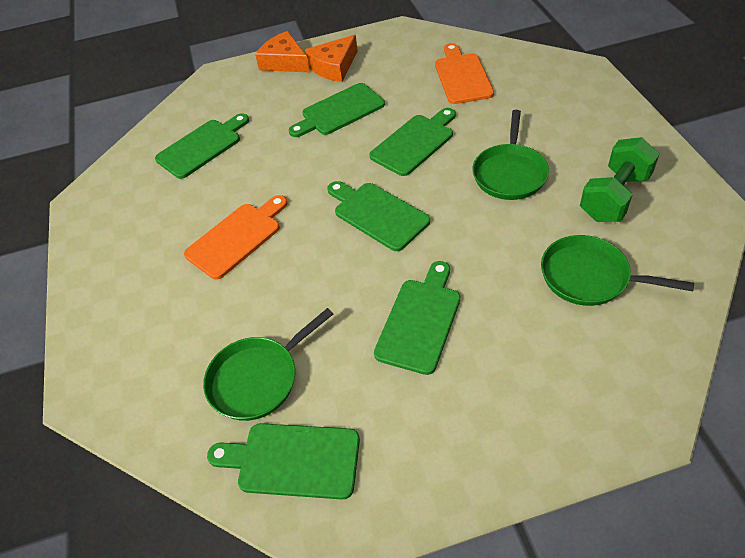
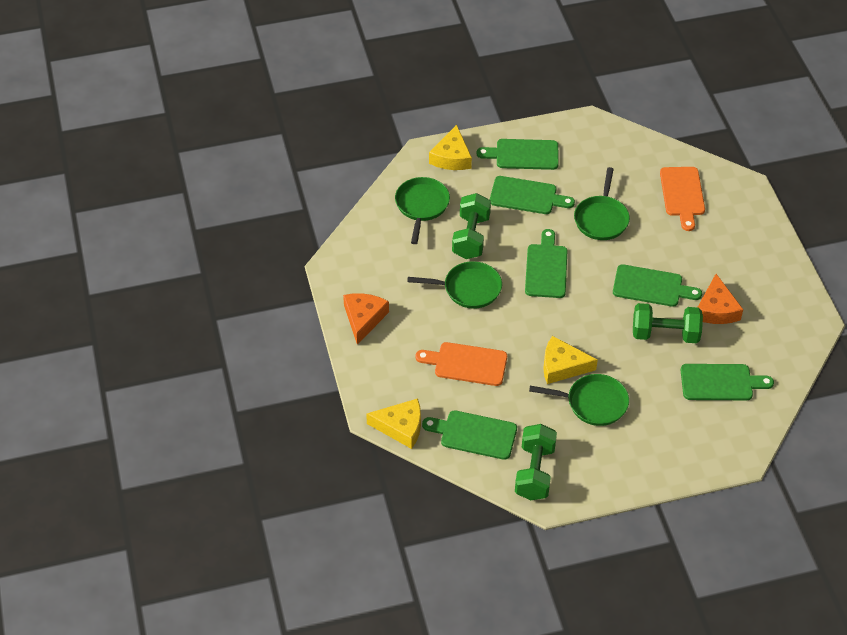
green dumbbell: 1 -> 3
green pan: 3 -> 4
yellow cheese: 0 -> 3

